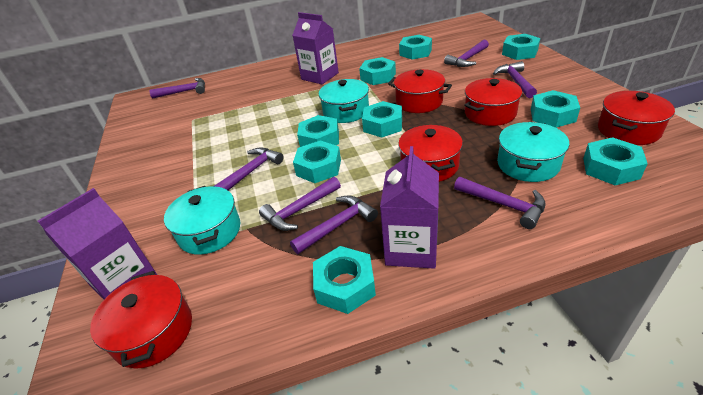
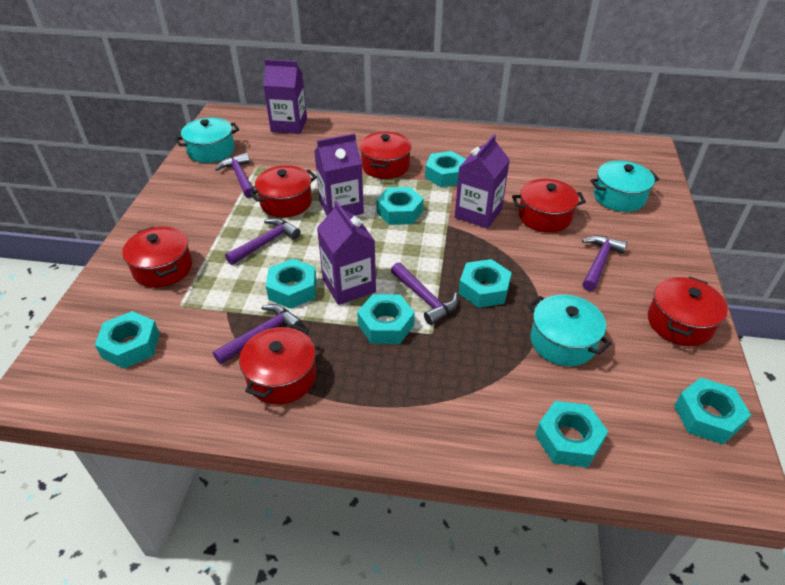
purple carton: 3 -> 4
purple hammer: 7 -> 5
red pot: 5 -> 6
turquoise nut: 9 -> 8

